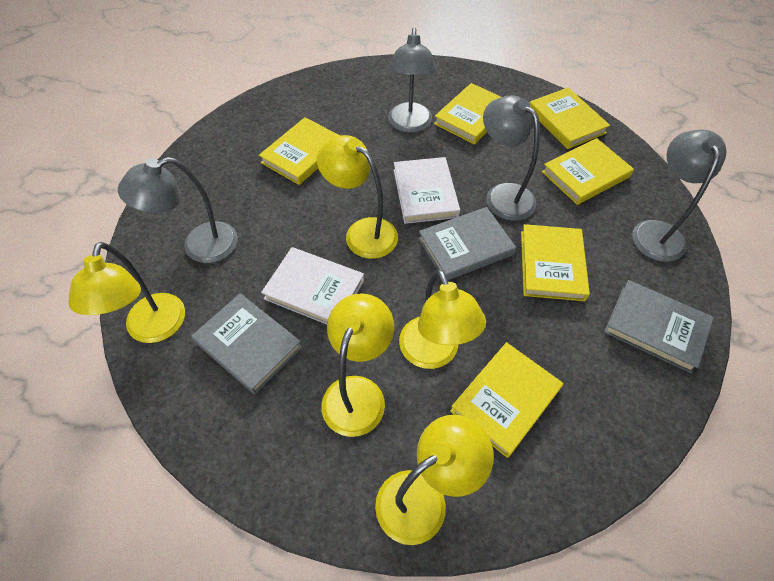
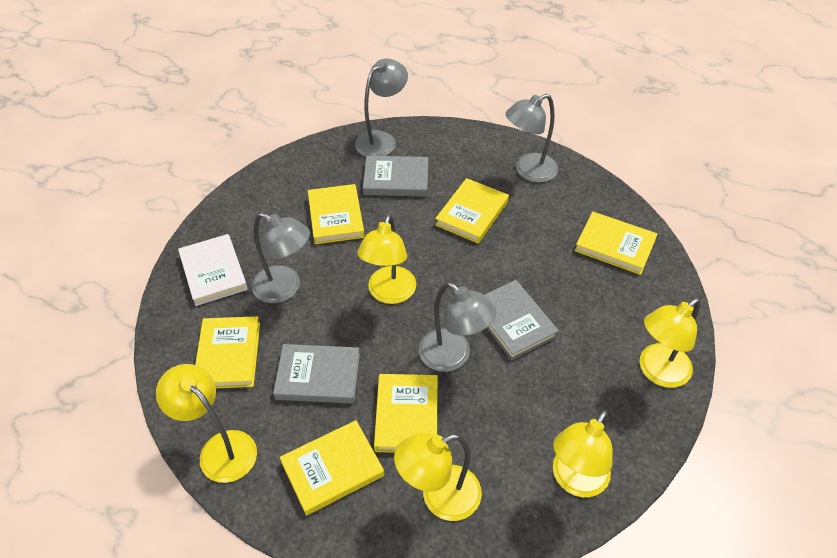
white book: 2 -> 1

